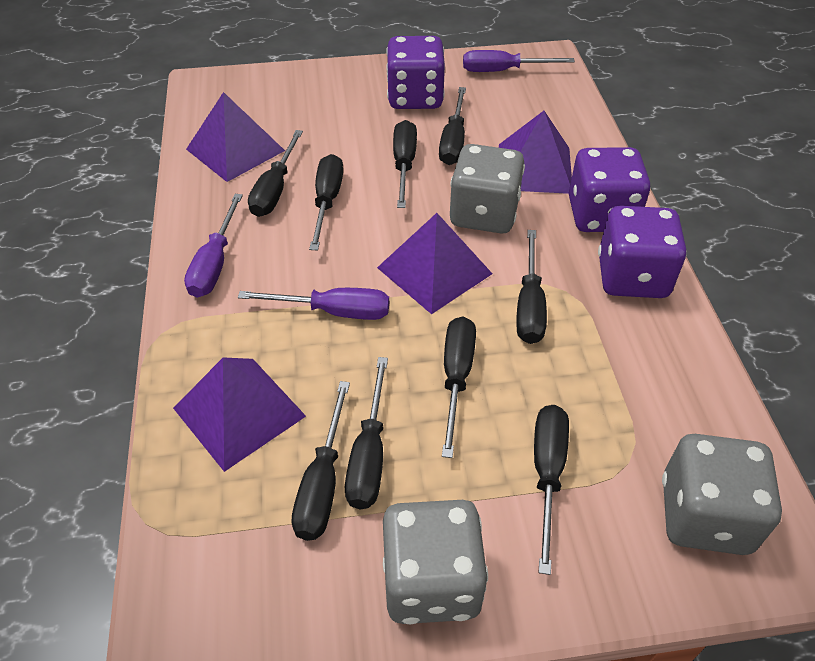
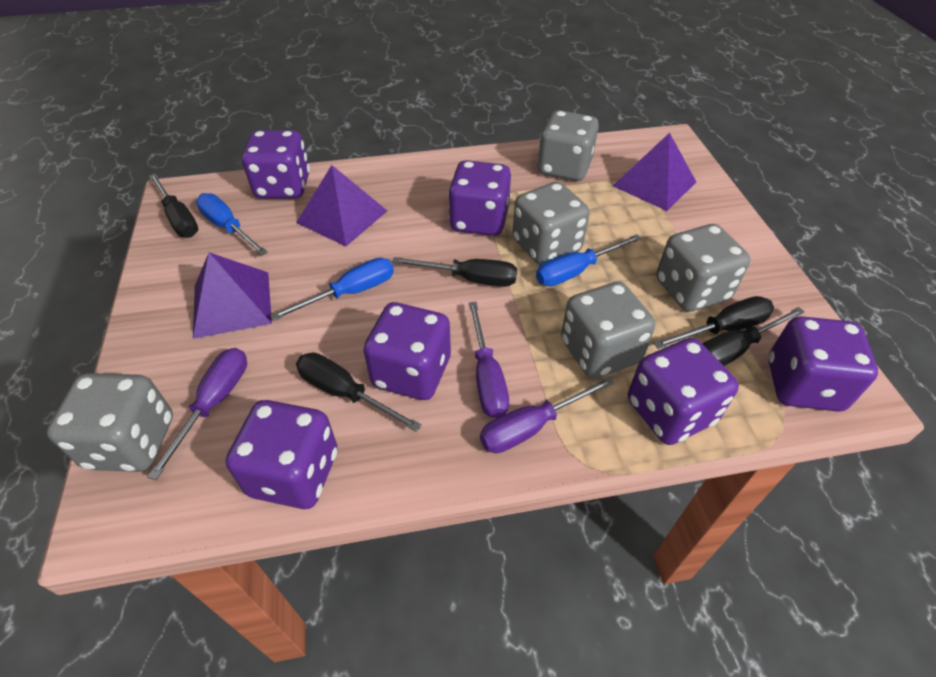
black screwdriver: 9 -> 5
blue screwdriver: 0 -> 3
grey dice: 3 -> 5
purple dice: 3 -> 6
purple pyramid: 4 -> 3

